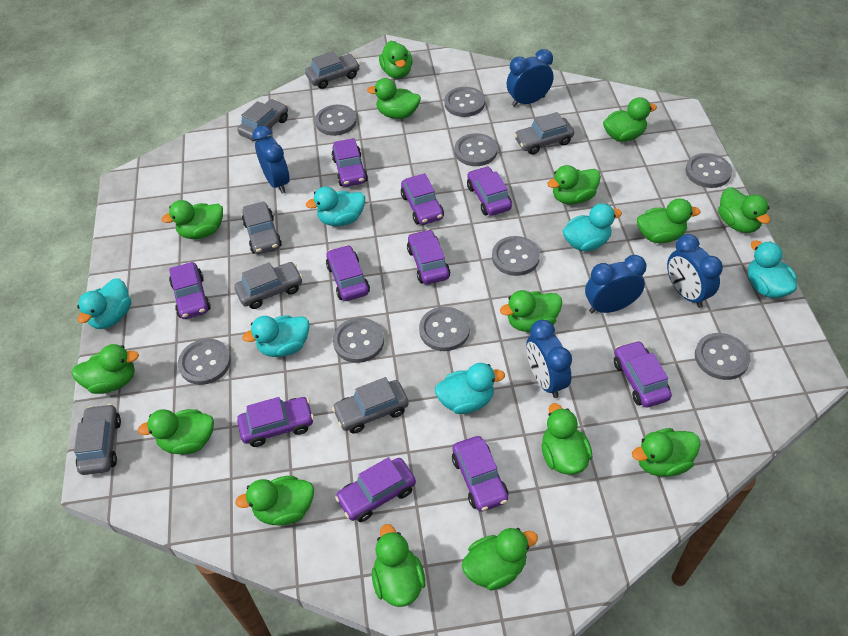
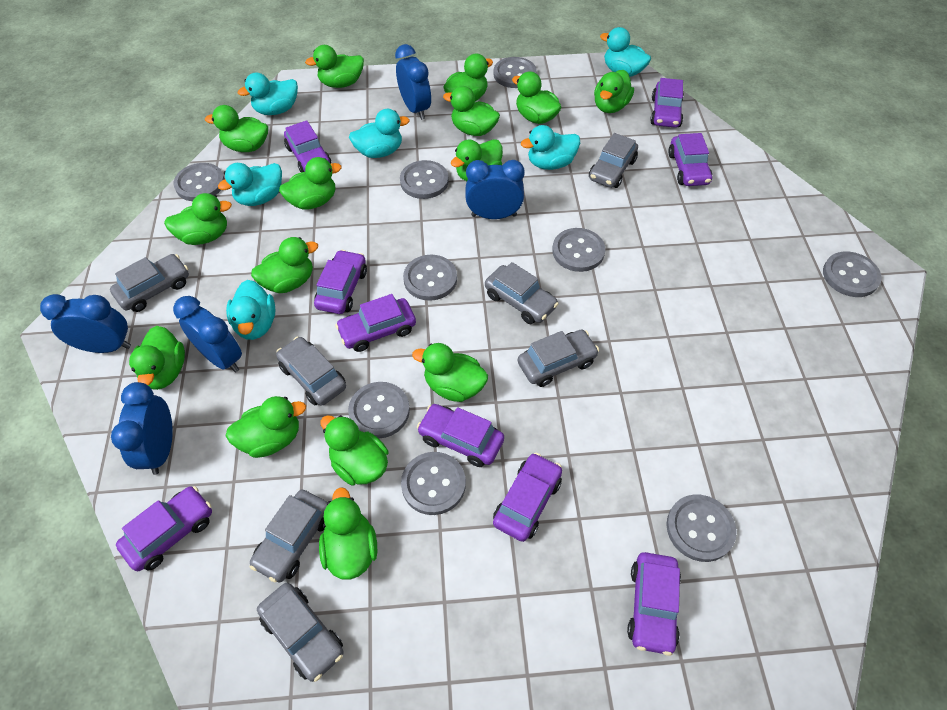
purple car: 10 -> 9

